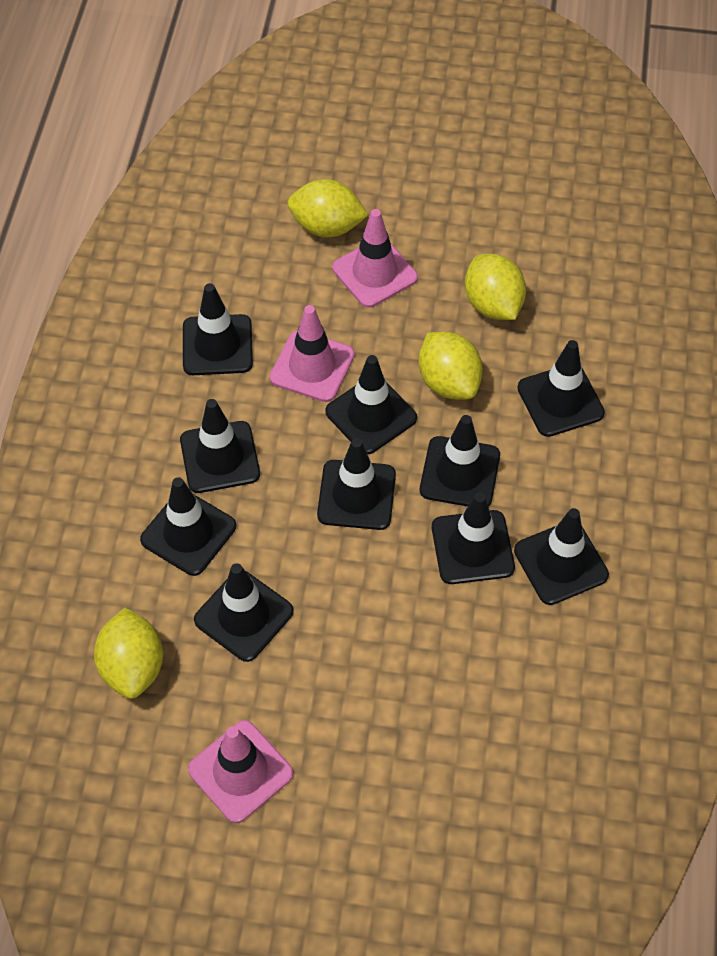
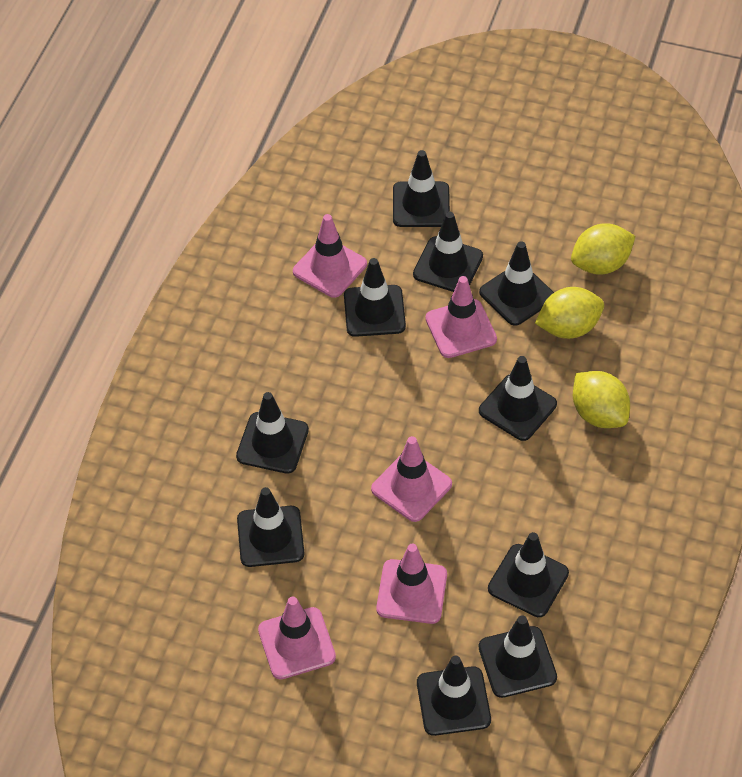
pink traffic cone: 3 -> 5
yellow lemon: 4 -> 3

